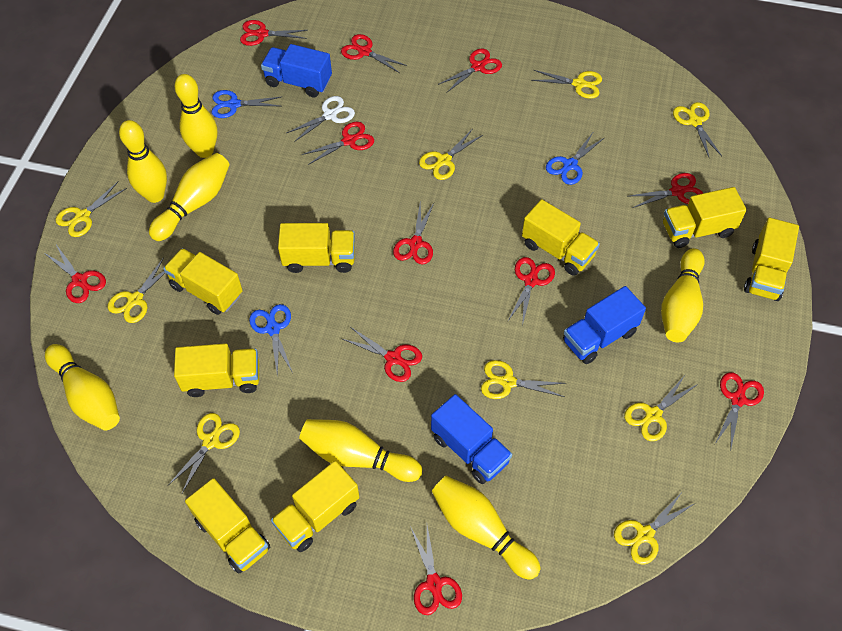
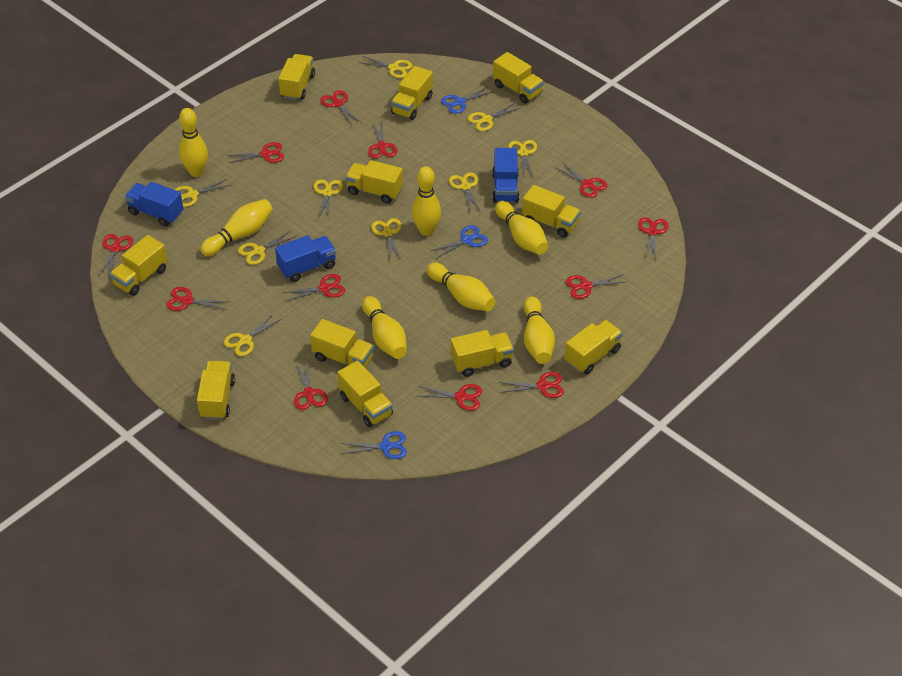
red scissors: 11 -> 12
white scissors: 1 -> 0
yellow truck: 8 -> 11

